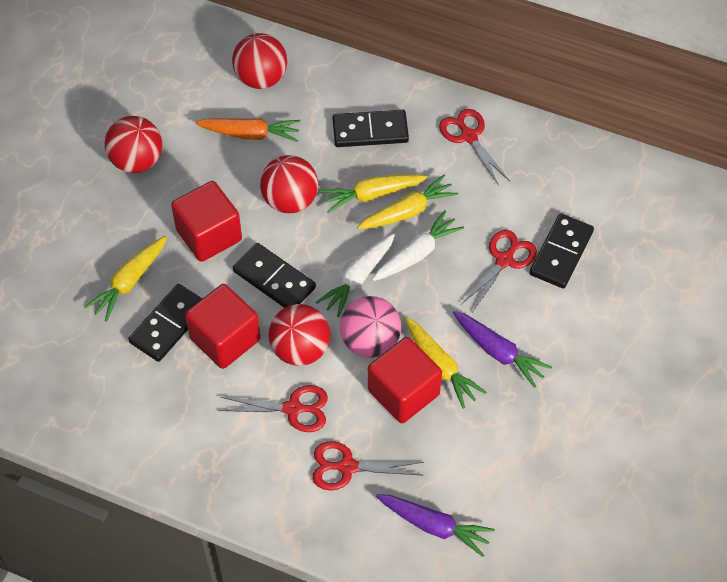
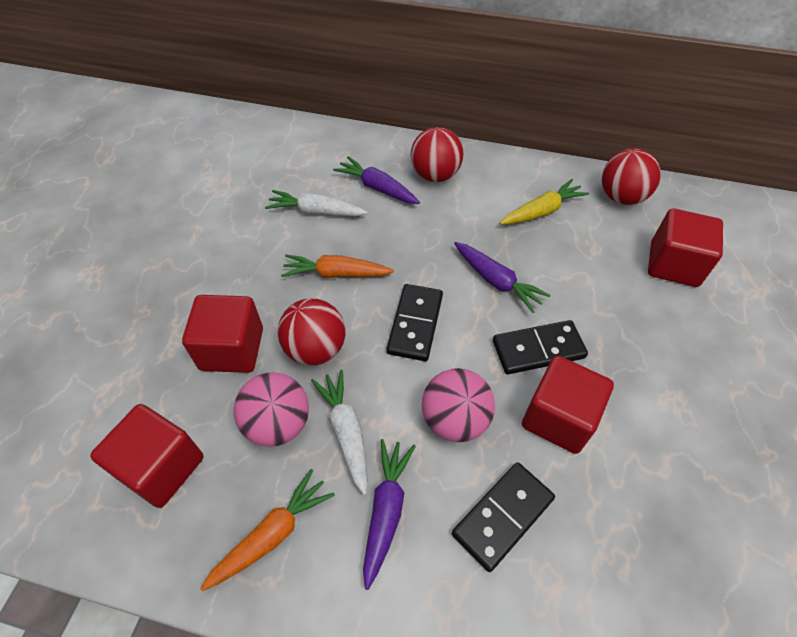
black domino: 4 -> 3
orange carrot: 1 -> 2
pink ball: 1 -> 2
purple carrot: 2 -> 3
red ball: 4 -> 3
red cube: 3 -> 4
red scissors: 4 -> 0
yellow carrot: 4 -> 1

